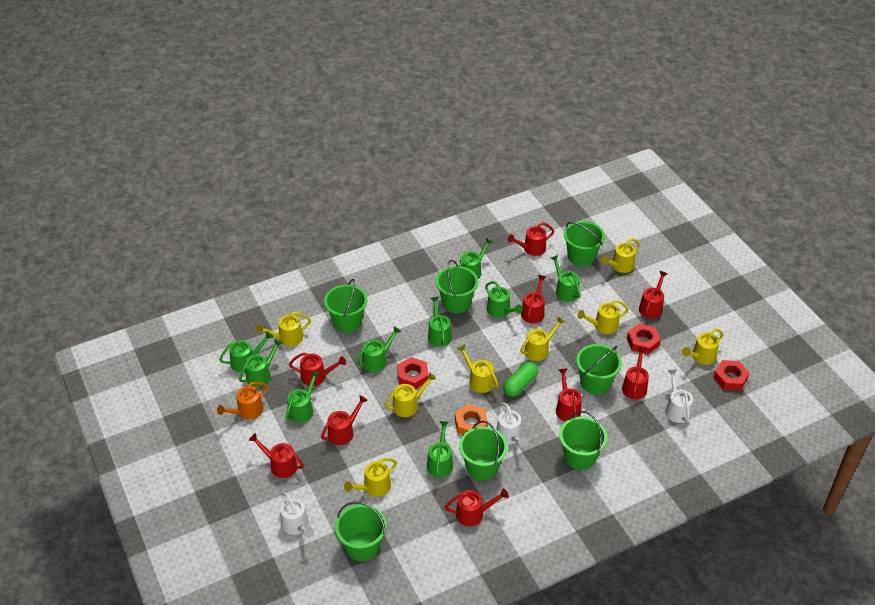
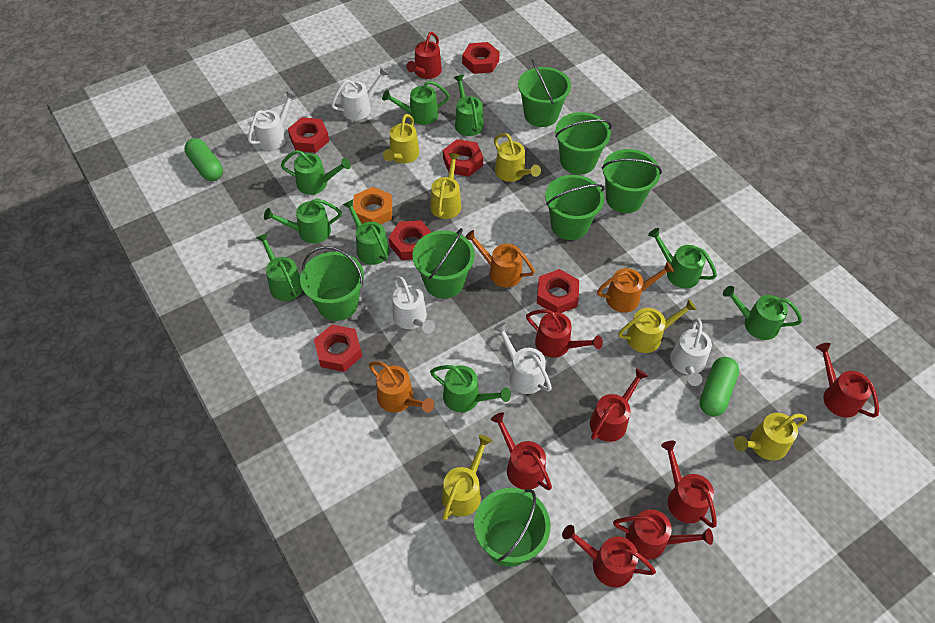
green capsule: 1 -> 2
orange watering can: 1 -> 3
red nut: 3 -> 6
red watering can: 9 -> 8
white watering can: 3 -> 5
yellow watering can: 8 -> 6

